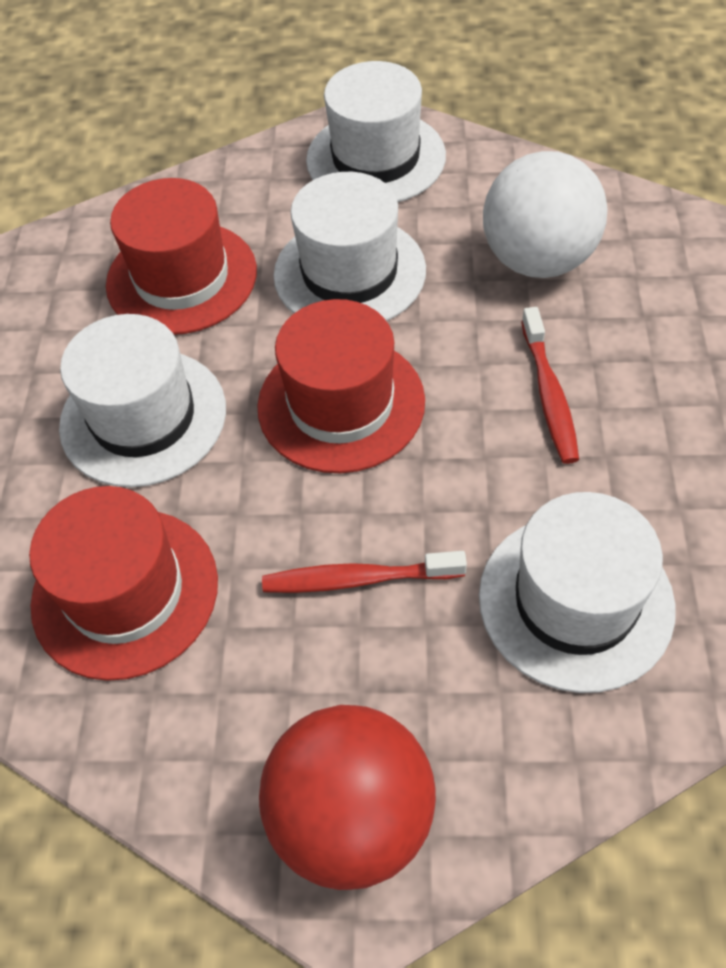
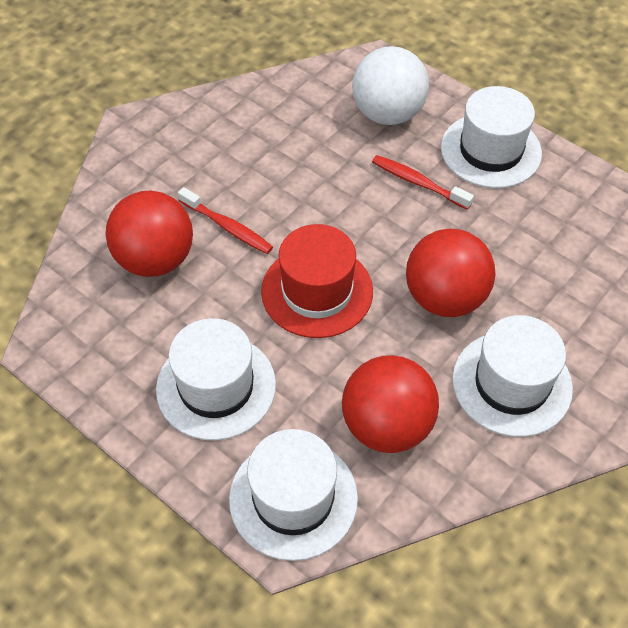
red ball: 1 -> 3
red hat: 3 -> 1

